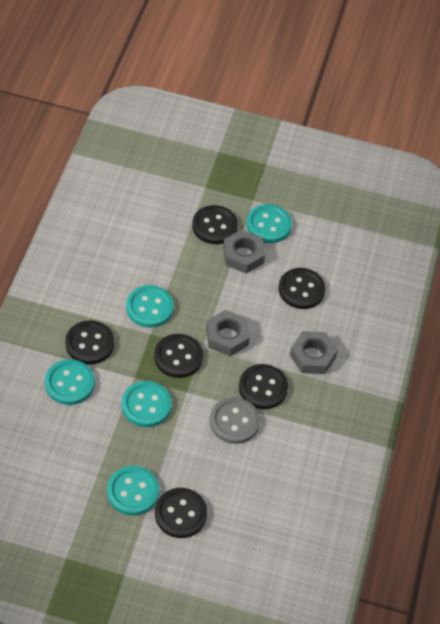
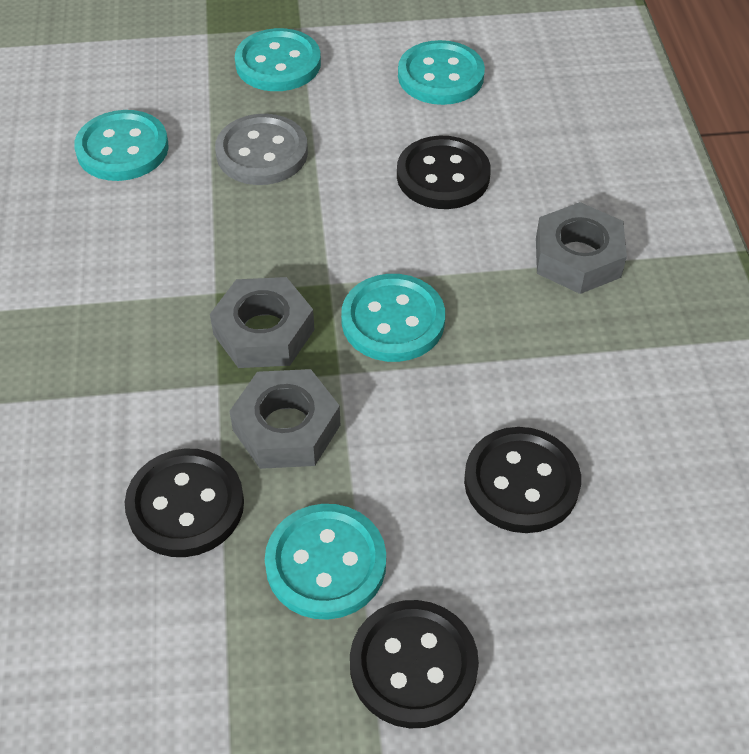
black button: 6 -> 4

